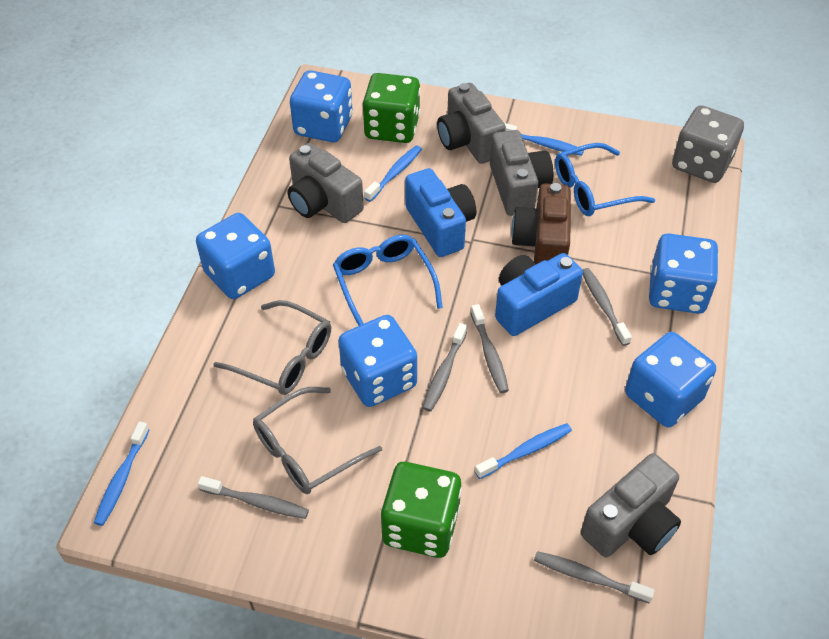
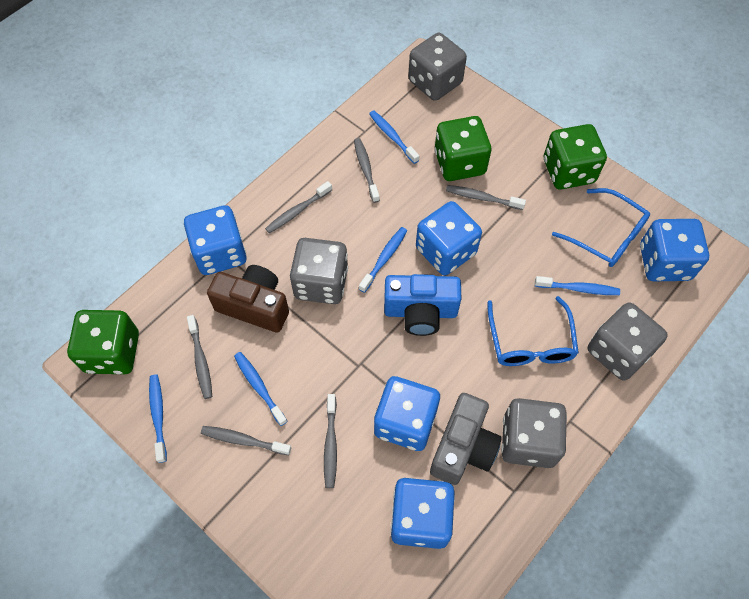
blue camera: 2 -> 1
blue toothbrush: 4 -> 5
green dice: 2 -> 3
grey camera: 4 -> 1
grey dice: 1 -> 4
grey glasses: 2 -> 0
grey toothbrush: 5 -> 6

